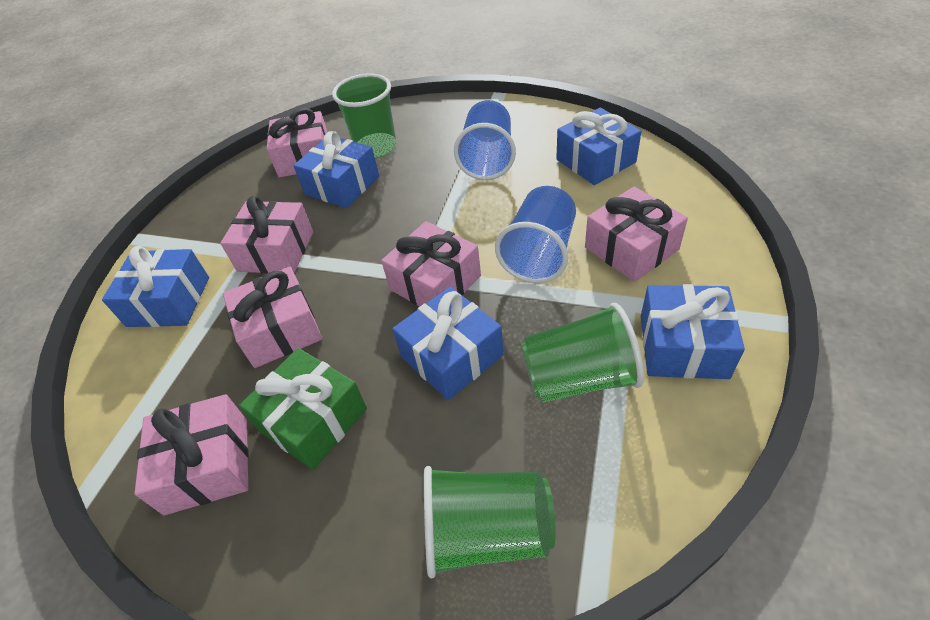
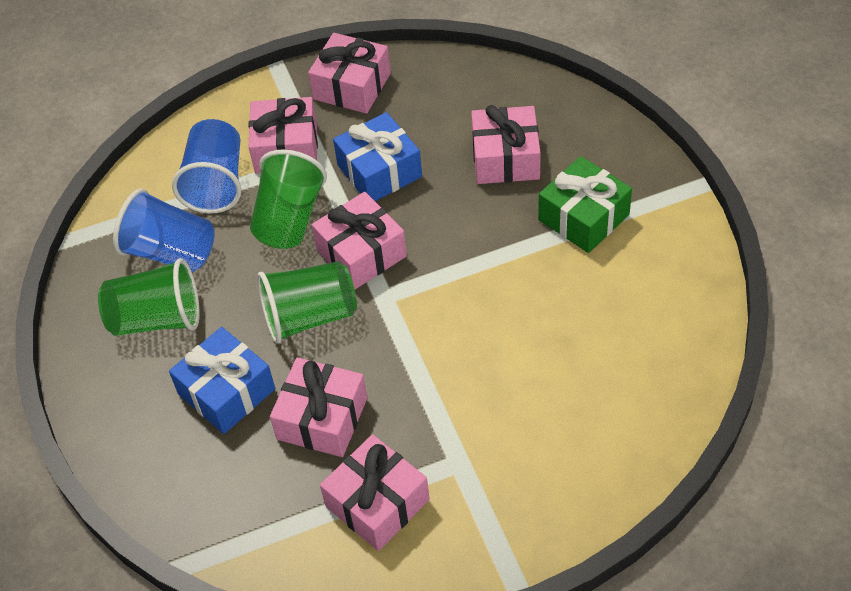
blue gift: 5 -> 2

